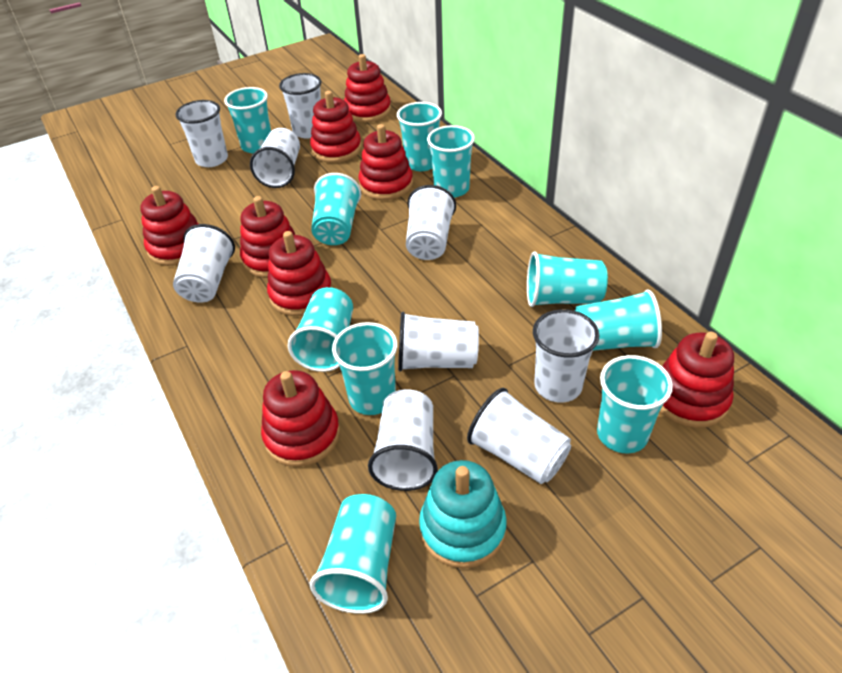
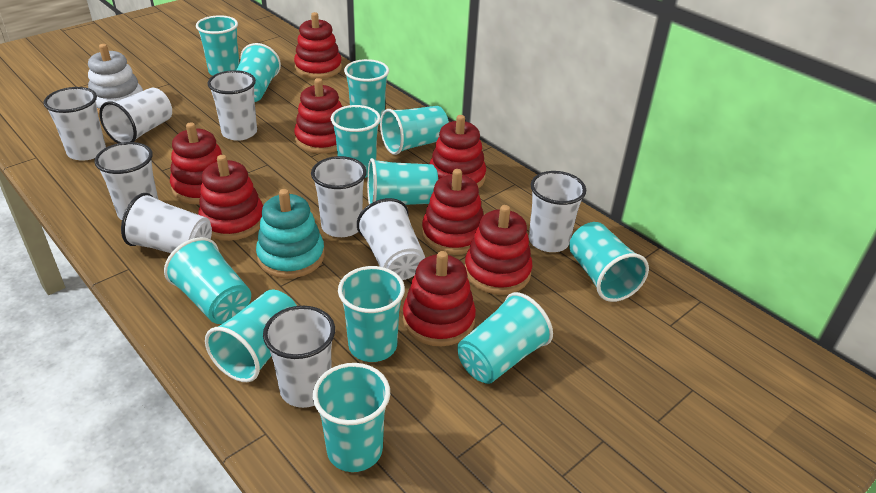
turquoise cup: 10 -> 12
white stacking toy: 0 -> 1

